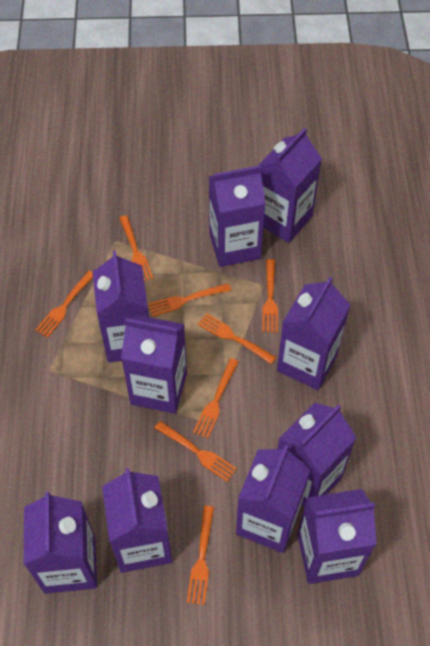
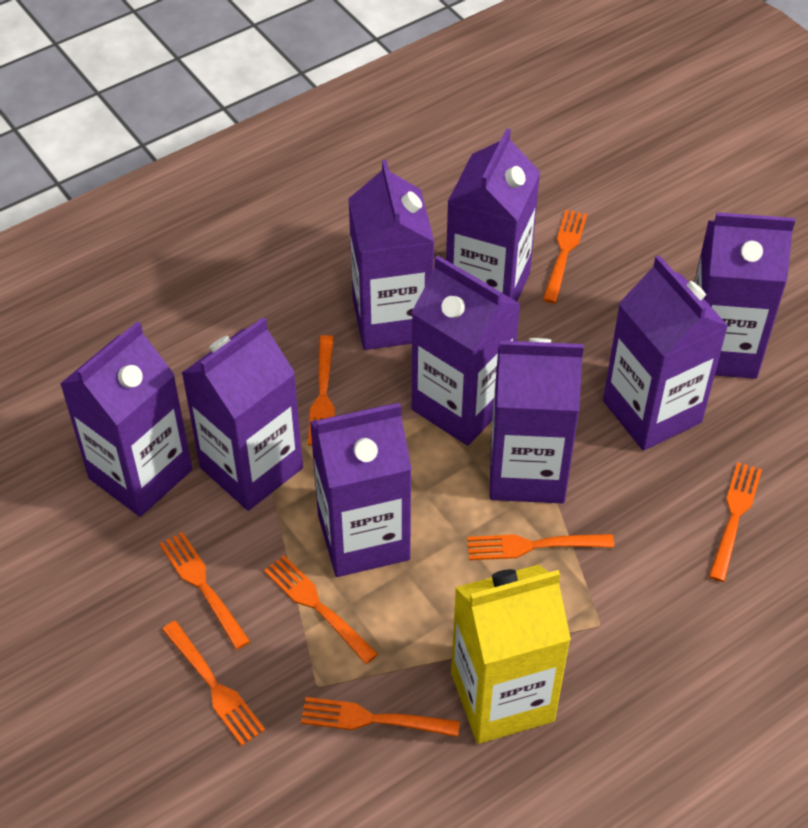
purple carton: 10 -> 9
yellow carton: 0 -> 1

